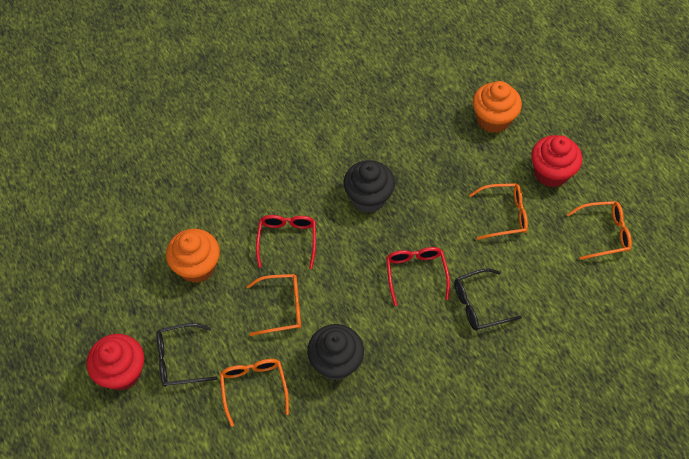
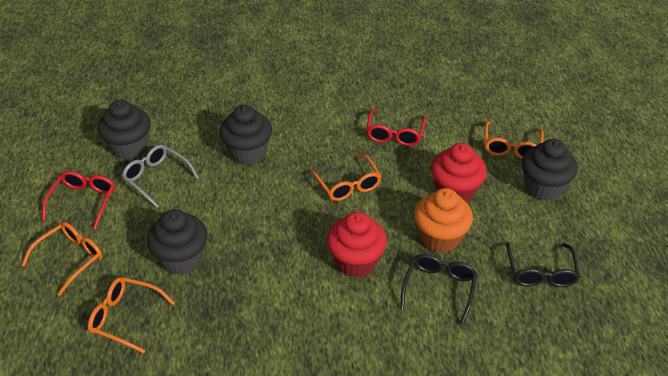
black cupcake: 2 -> 4
grey glasses: 0 -> 1
orange cupcake: 2 -> 1

